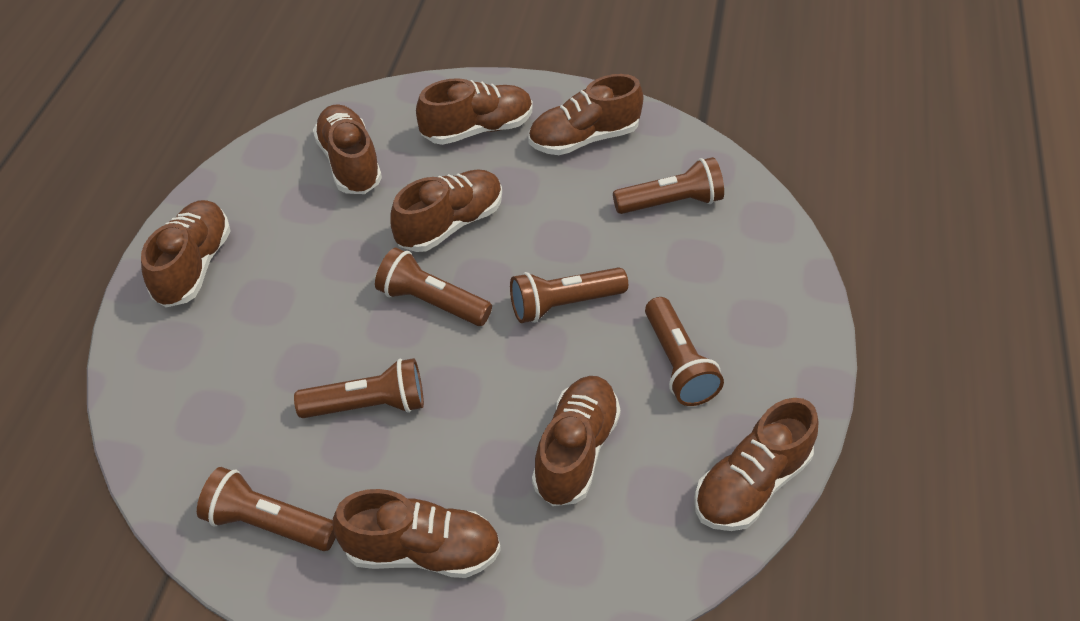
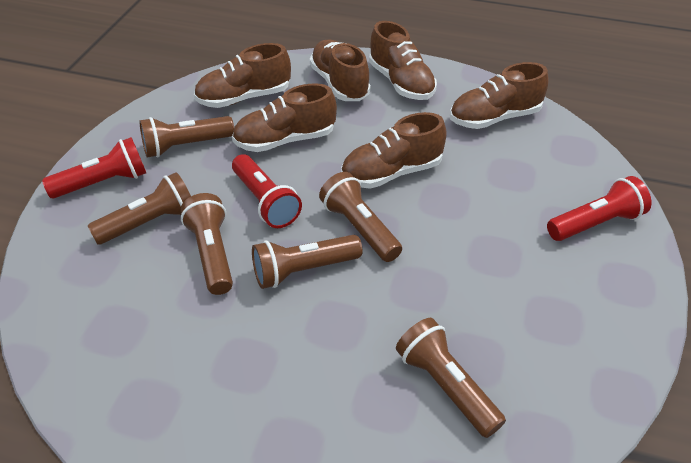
brown shoe: 8 -> 6
red flashlight: 0 -> 3

